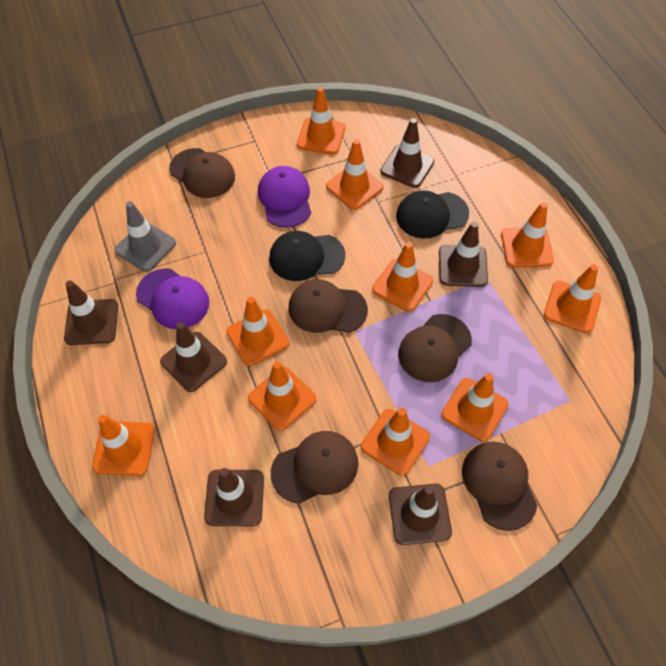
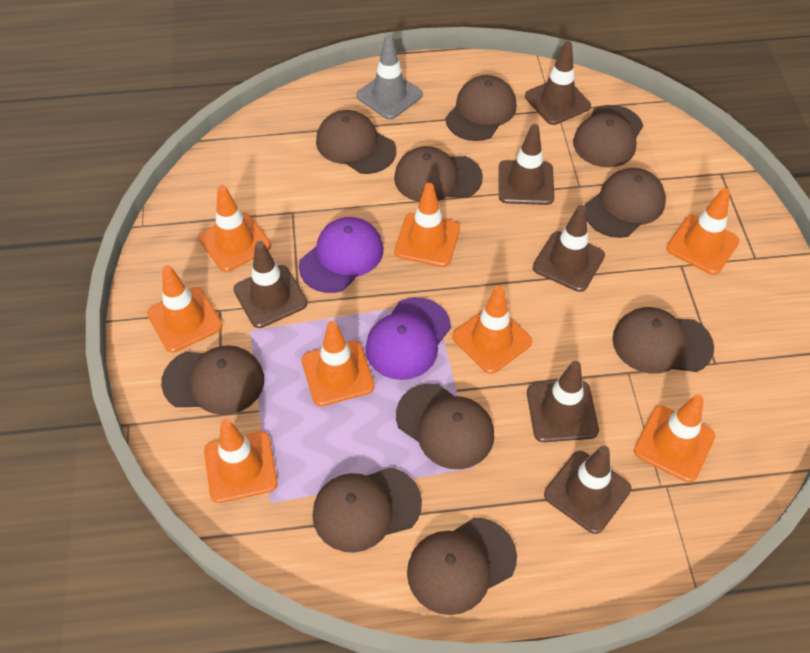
black cap: 2 -> 0
brown cap: 5 -> 10
orange traffic cone: 10 -> 8

